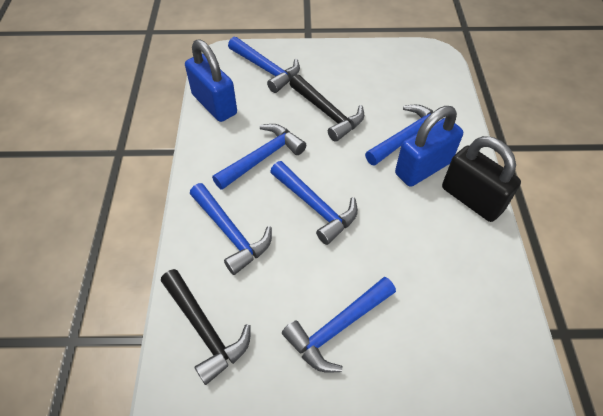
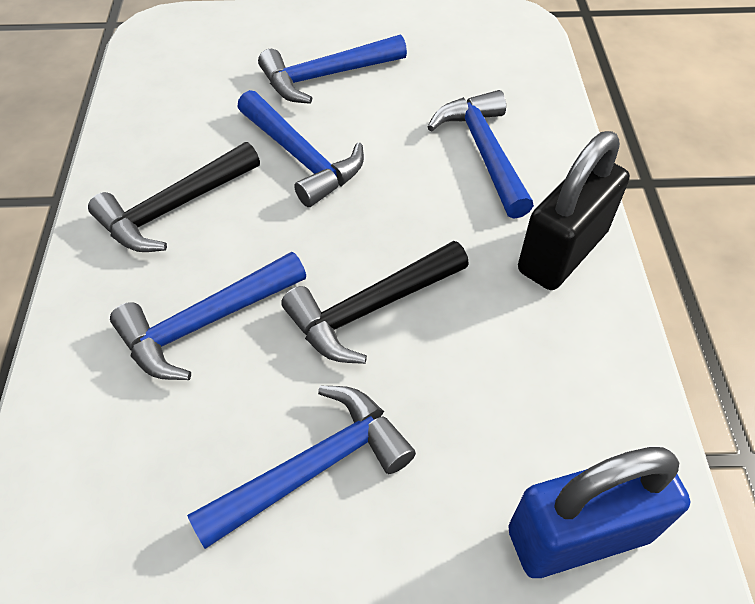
blue hammer: 6 -> 5
blue padlock: 2 -> 1

